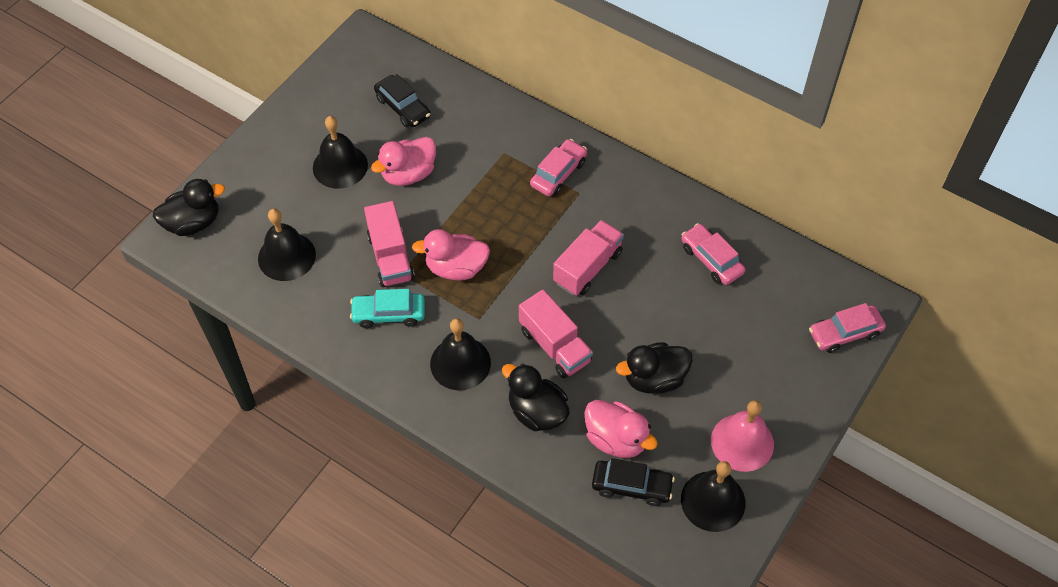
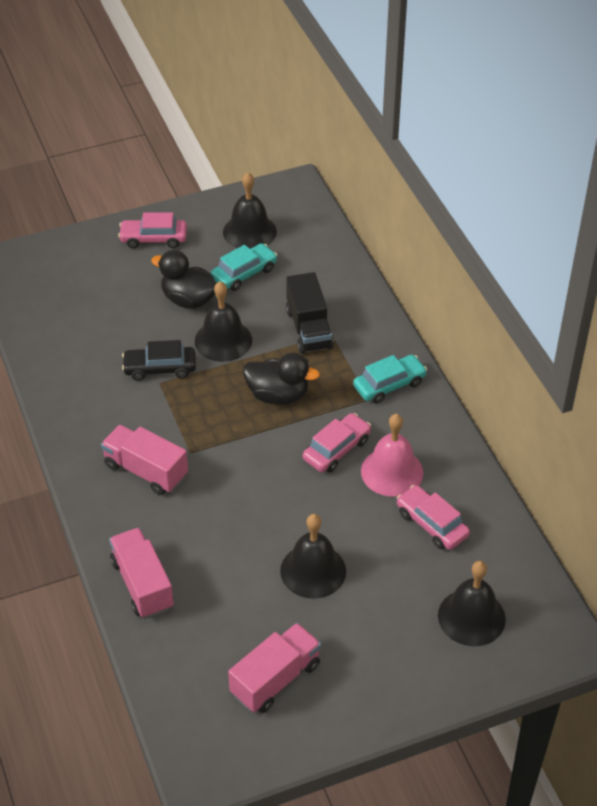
black car: 2 -> 1
black duck: 3 -> 2
black truck: 0 -> 1
pink duck: 3 -> 0
turquoise car: 1 -> 2

